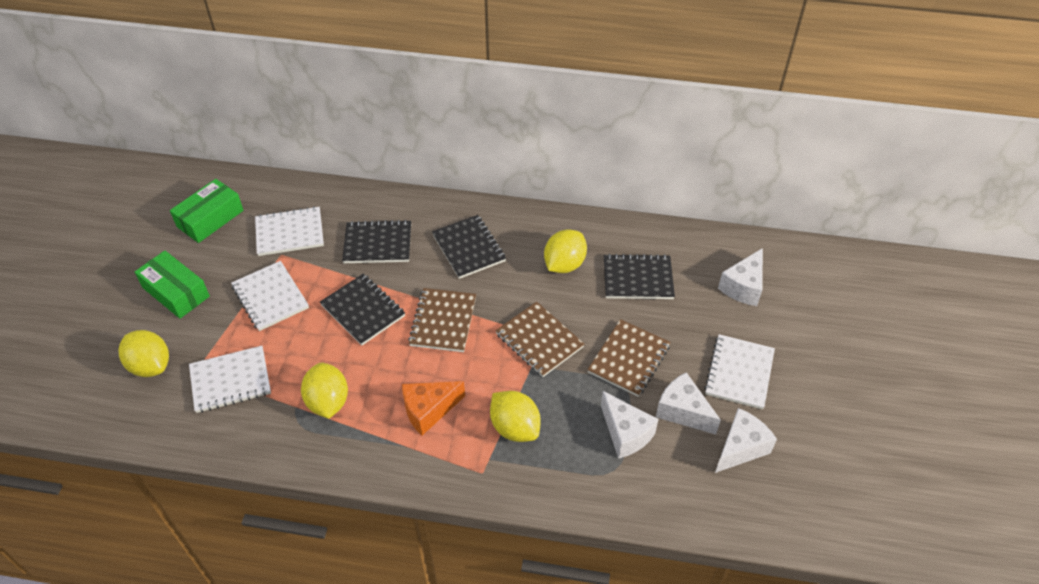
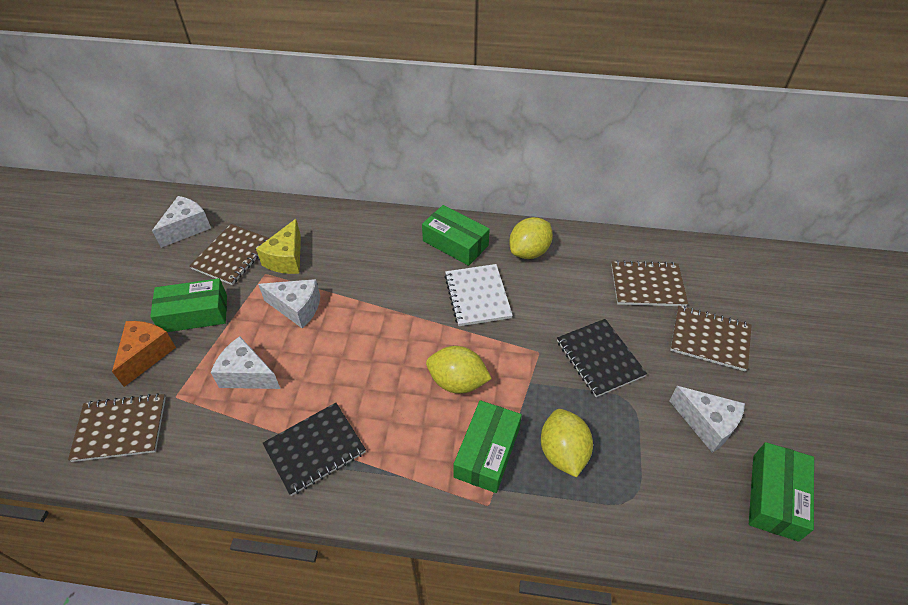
black notebook: 4 -> 2
brown notebook: 3 -> 4
green box: 2 -> 4
white notebook: 4 -> 1
yellow cheese: 0 -> 1
yellow lemon: 4 -> 3

